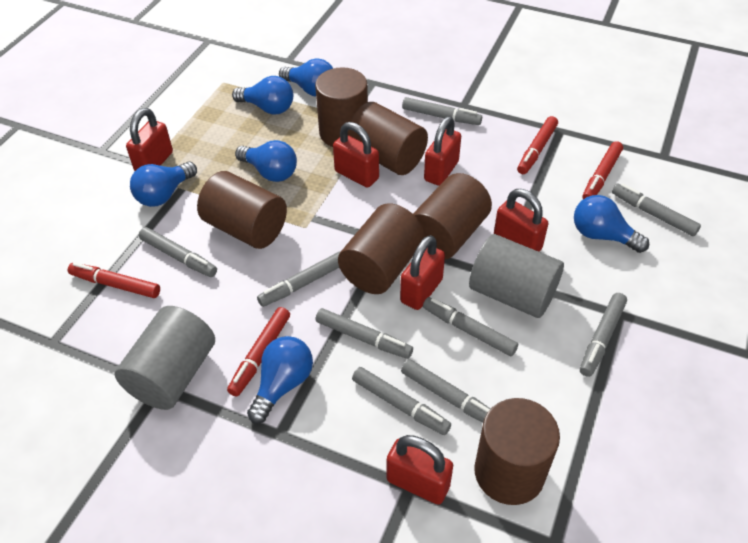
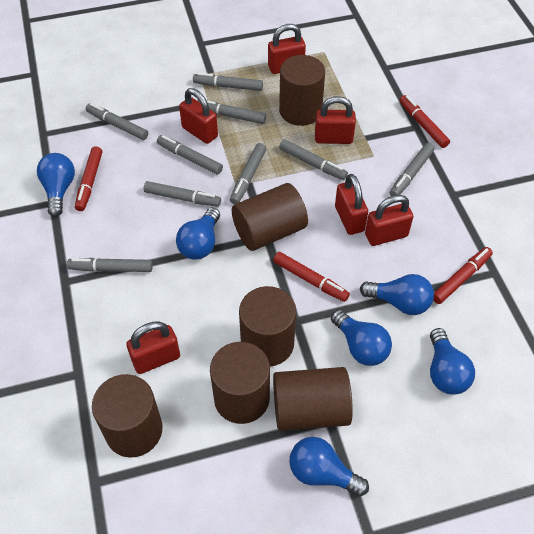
grey cylinder: 2 -> 0

